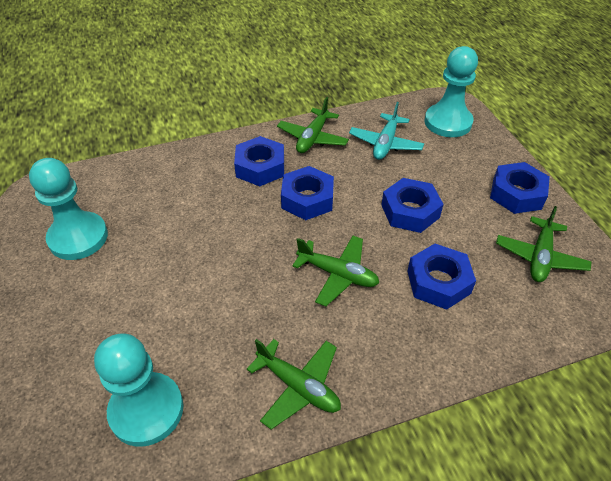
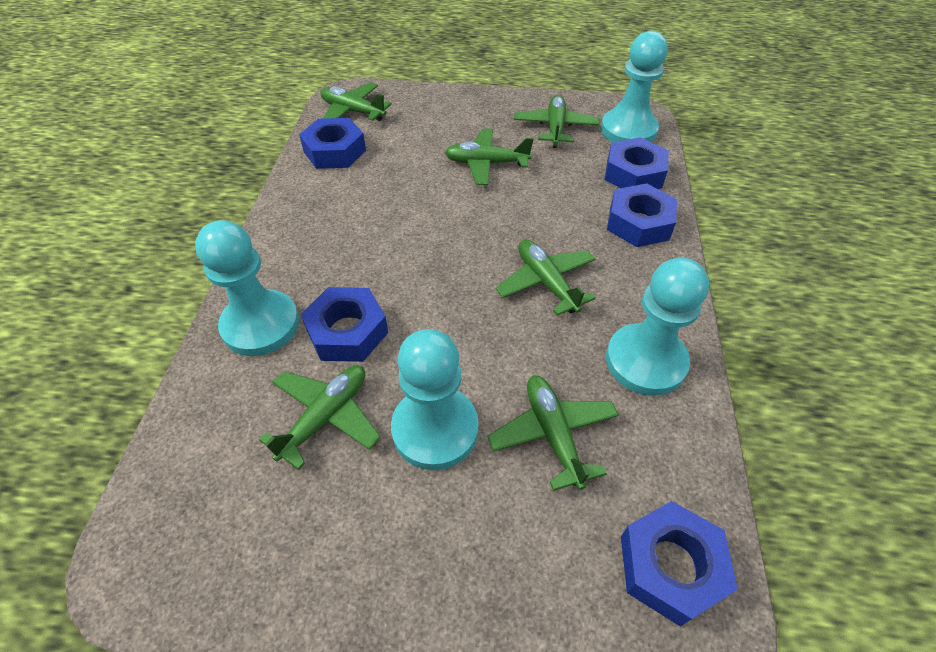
green plane: 4 -> 6
turquoise pawn: 3 -> 4
turquoise plane: 1 -> 0

